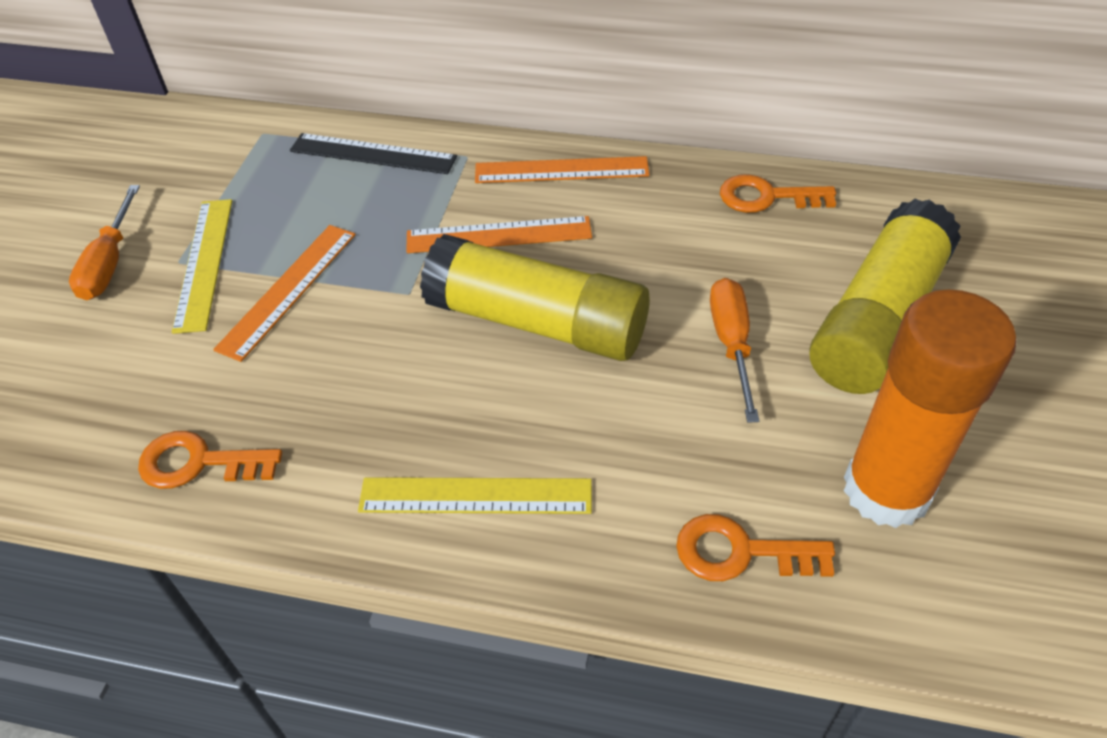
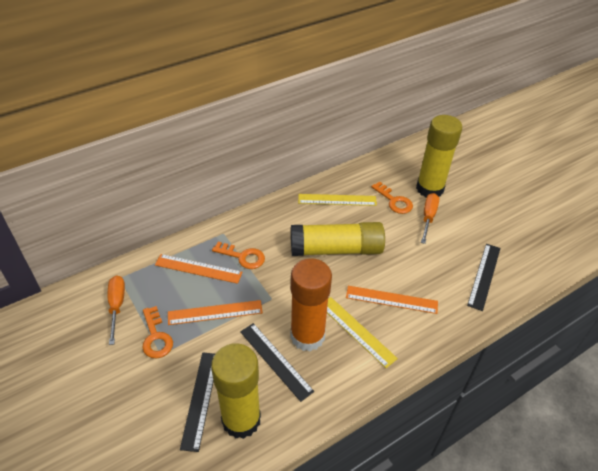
black ruler: 1 -> 3
yellow glue stick: 2 -> 3

